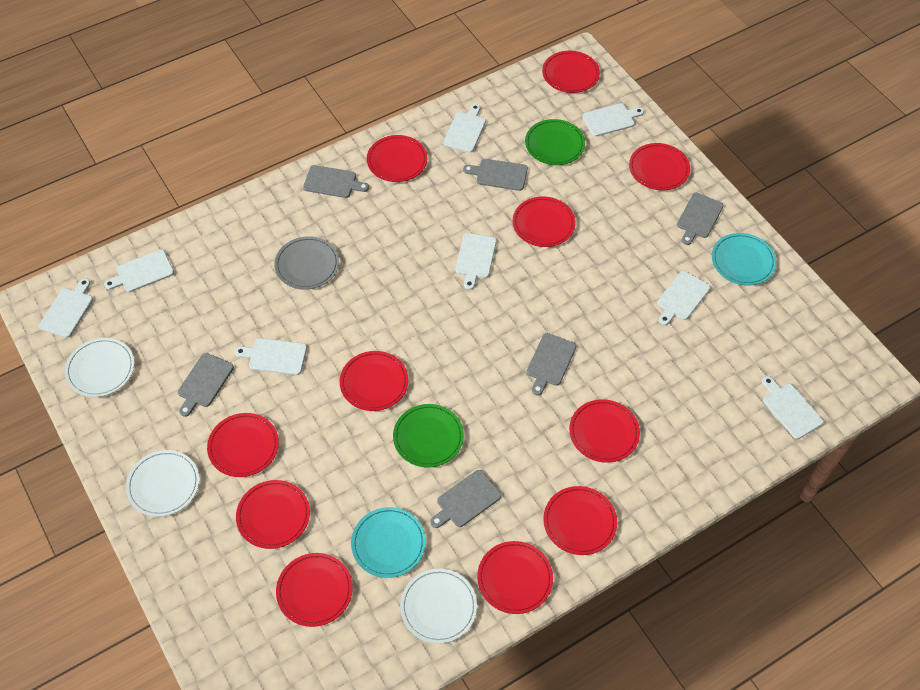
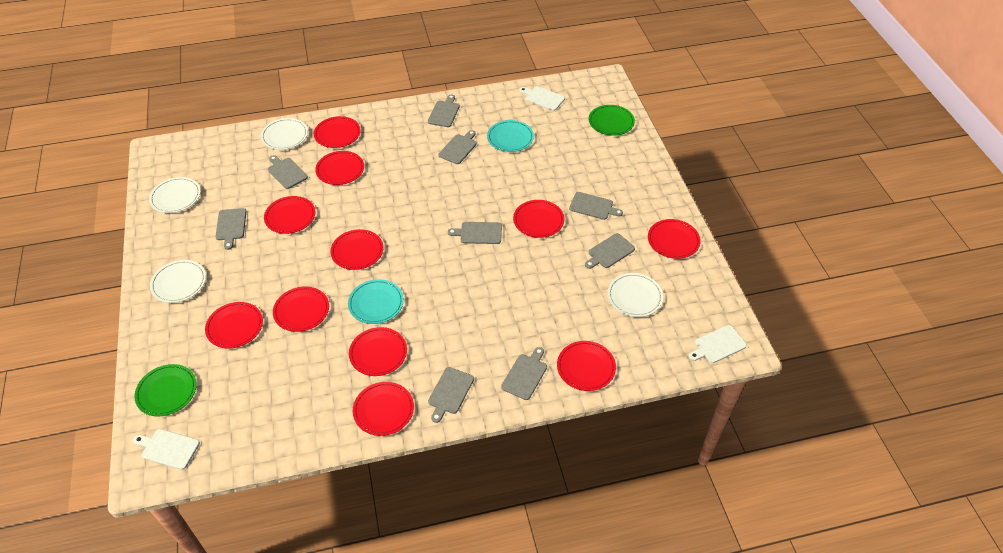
grey cutting board: 6 -> 9
grey plate: 1 -> 0
white cutting board: 8 -> 3
white plate: 3 -> 4

